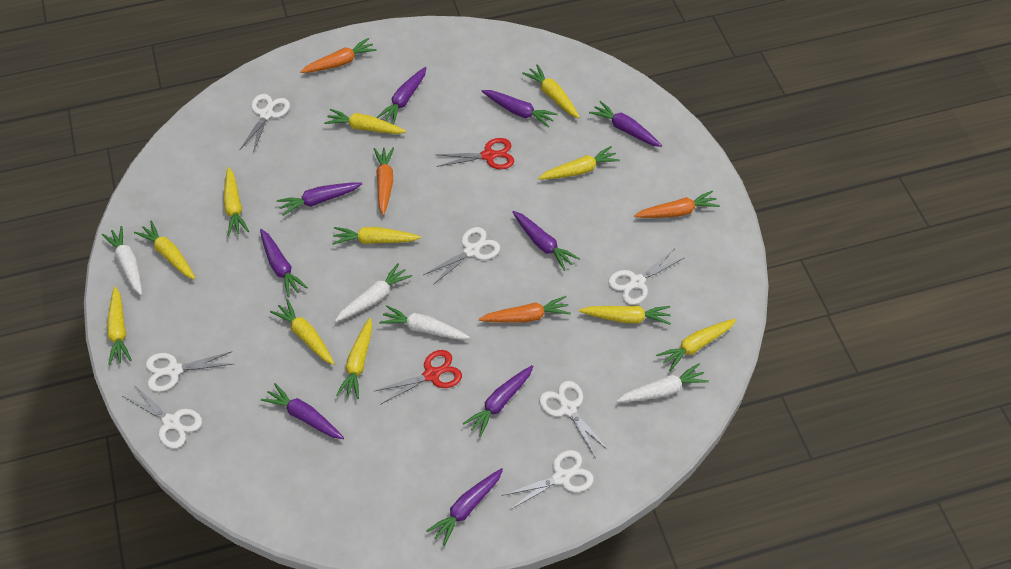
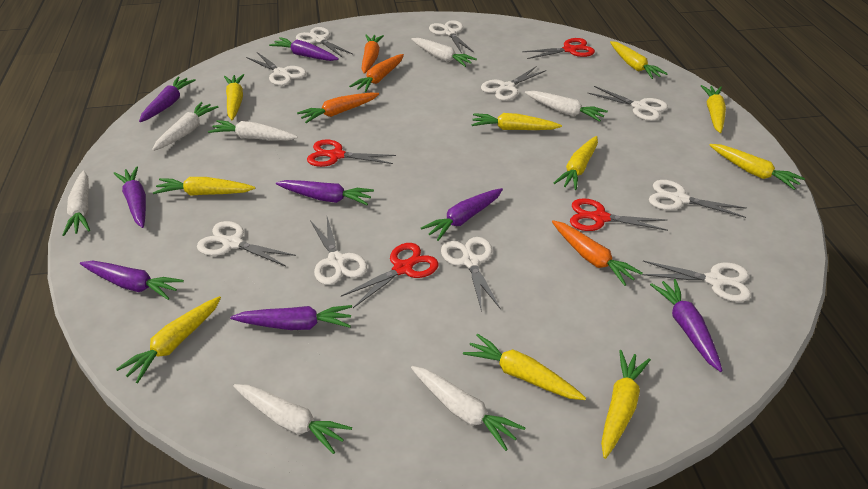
purple carrot: 9 -> 8
red scissors: 2 -> 4
white carrot: 4 -> 7
white scissors: 7 -> 10
yellow carrot: 11 -> 10

